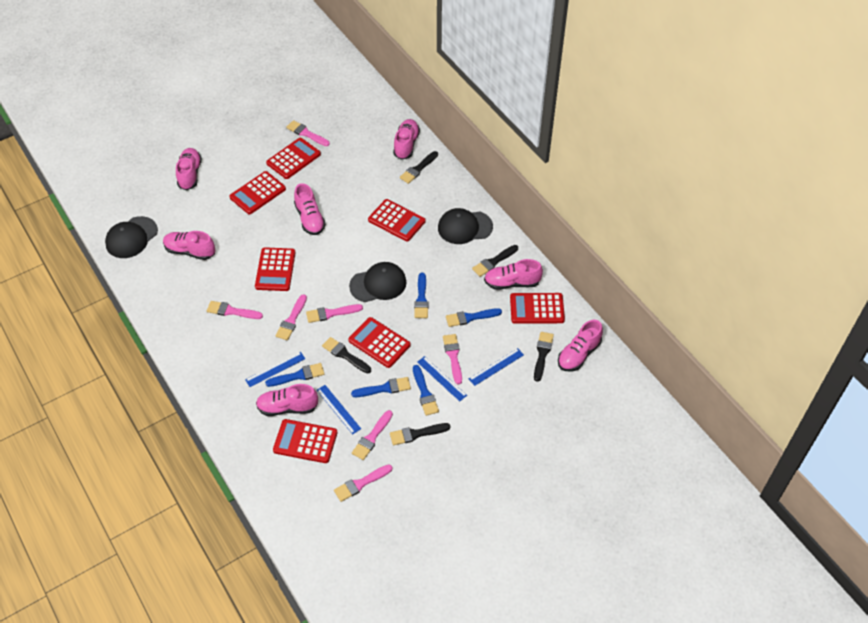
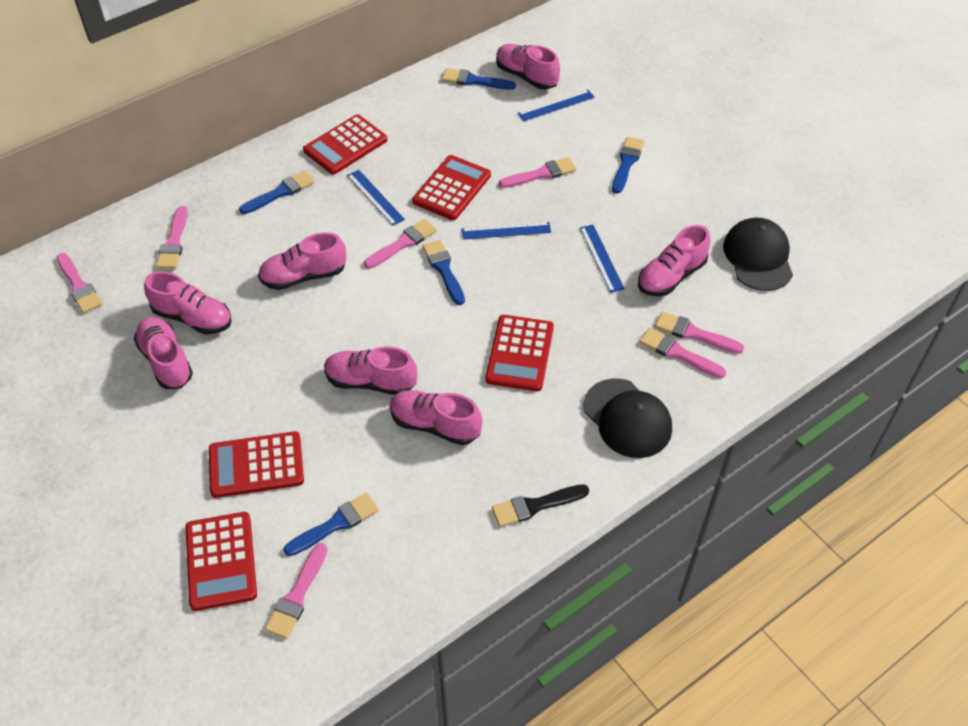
black brush: 5 -> 1
black cap: 3 -> 2
red calculator: 7 -> 5

